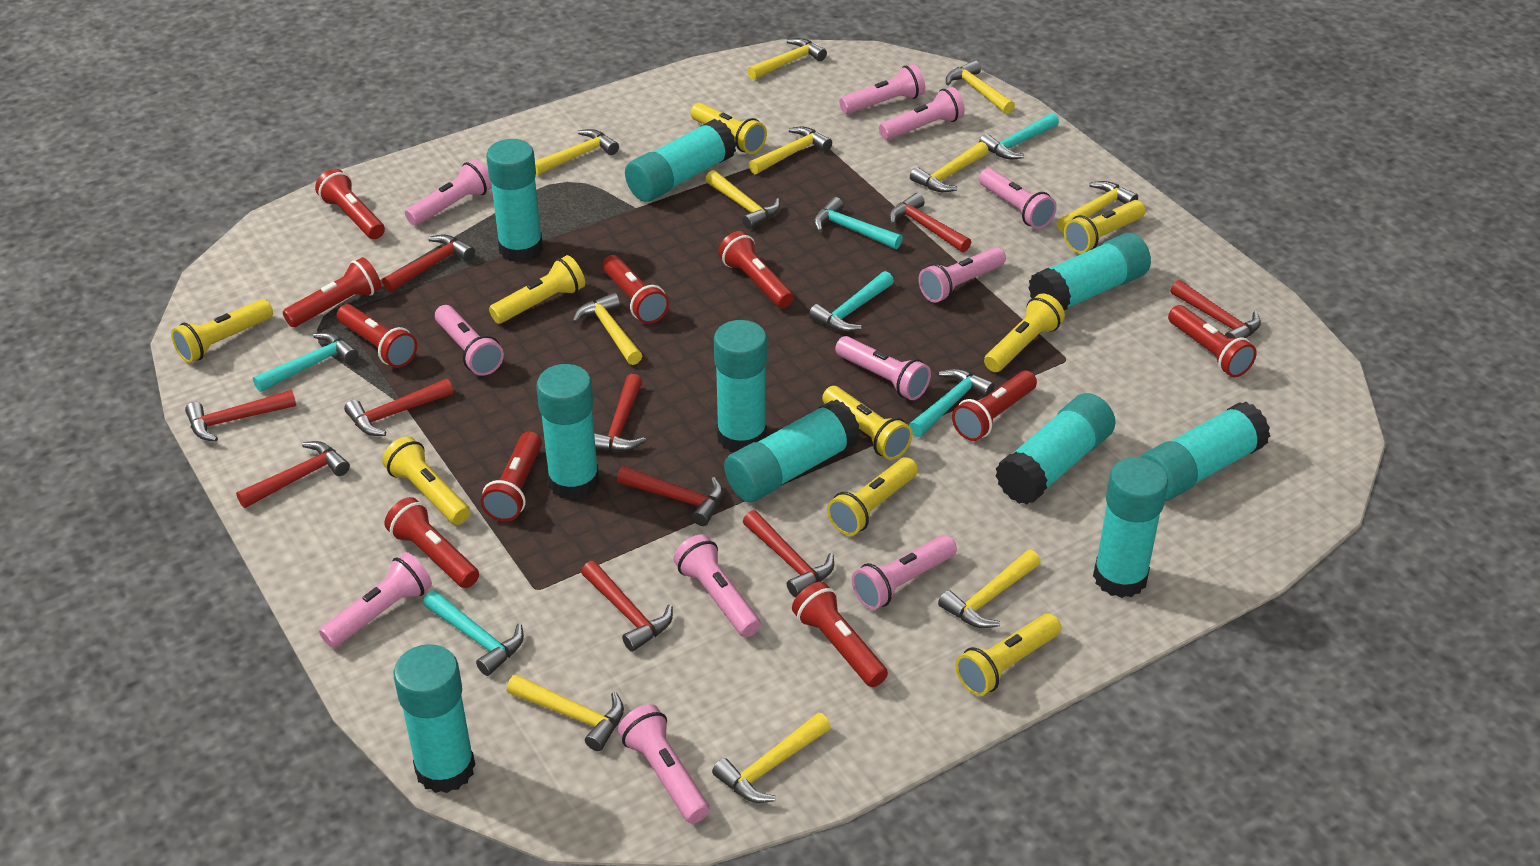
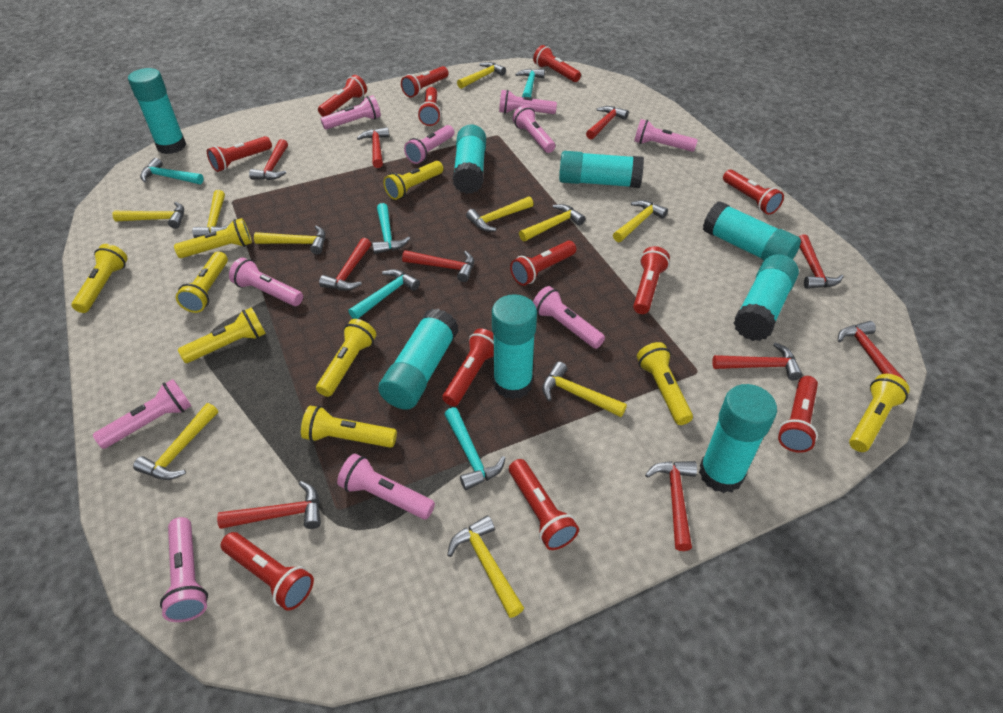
pink flashlight: 11 -> 10
red flashlight: 10 -> 12
turquoise glue stick: 10 -> 8
turquoise hammer: 6 -> 5
yellow hammer: 11 -> 10

